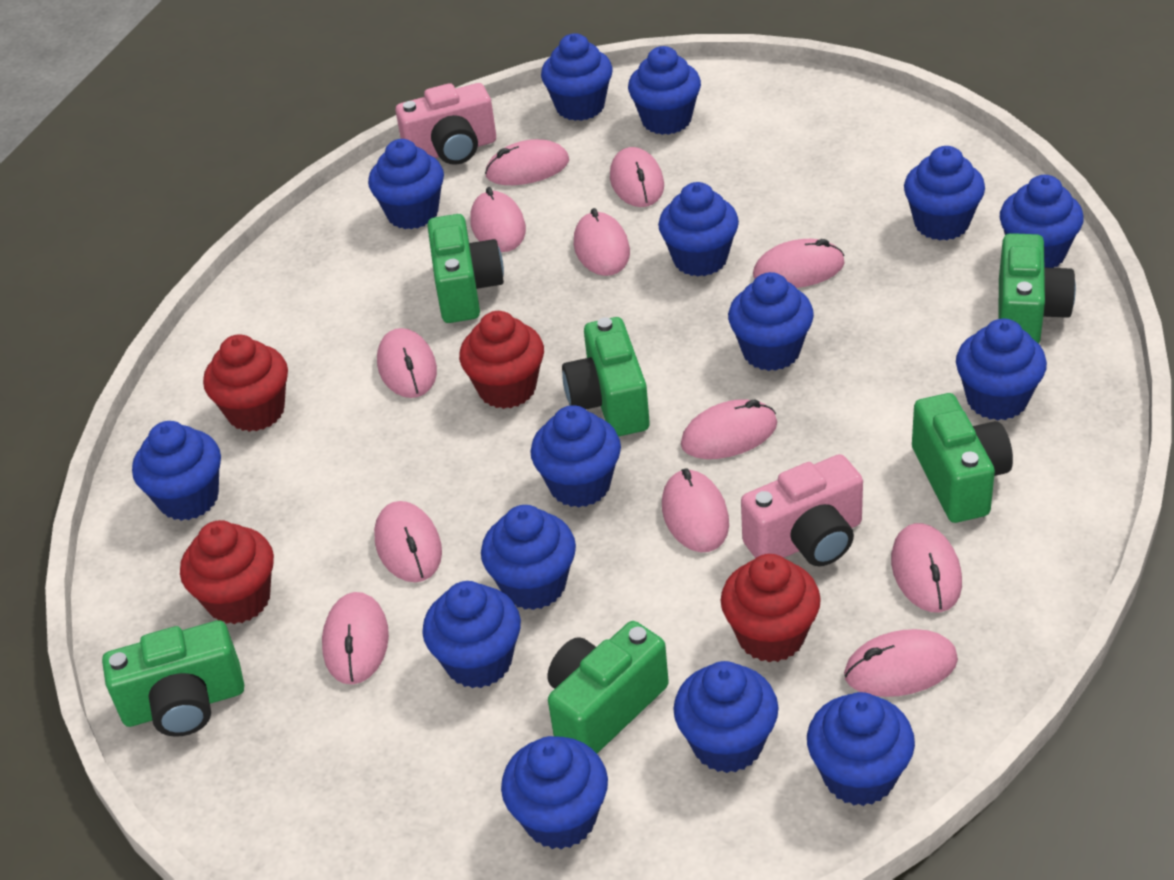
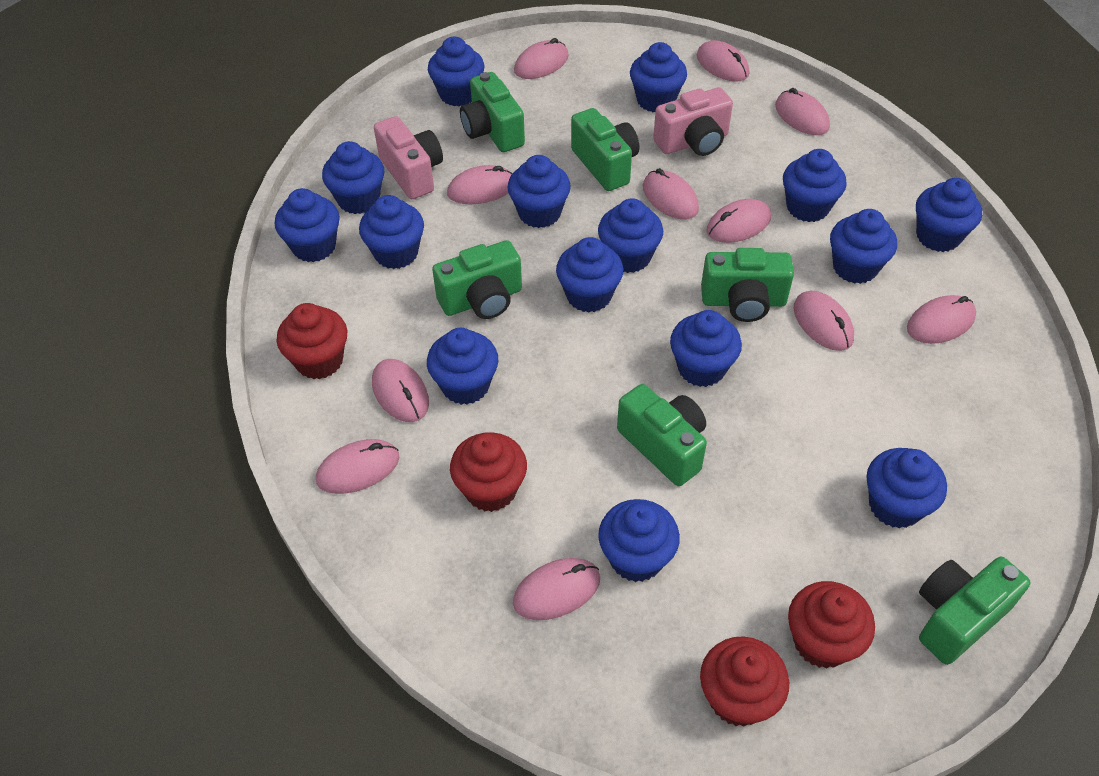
pink mouse: 12 -> 11

